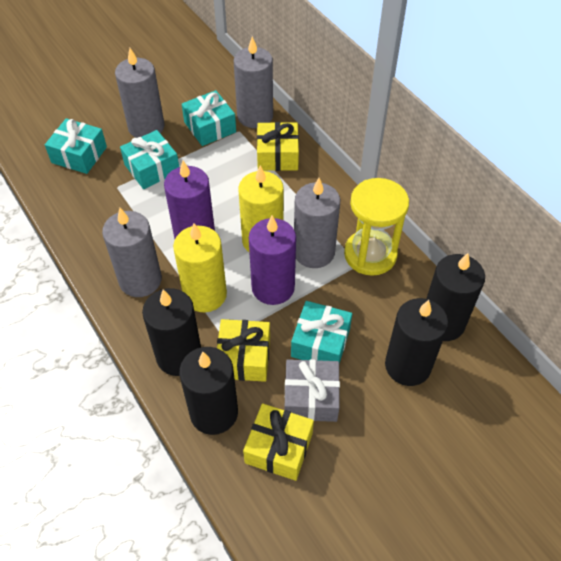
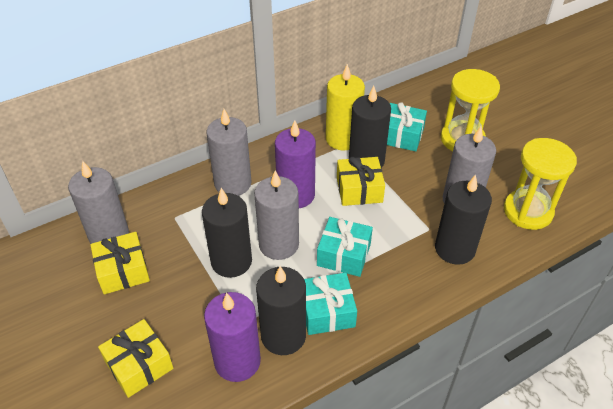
grey gift: 1 -> 0
turquoise gift: 4 -> 3
yellow candle: 2 -> 1
yellow hourglass: 1 -> 2

